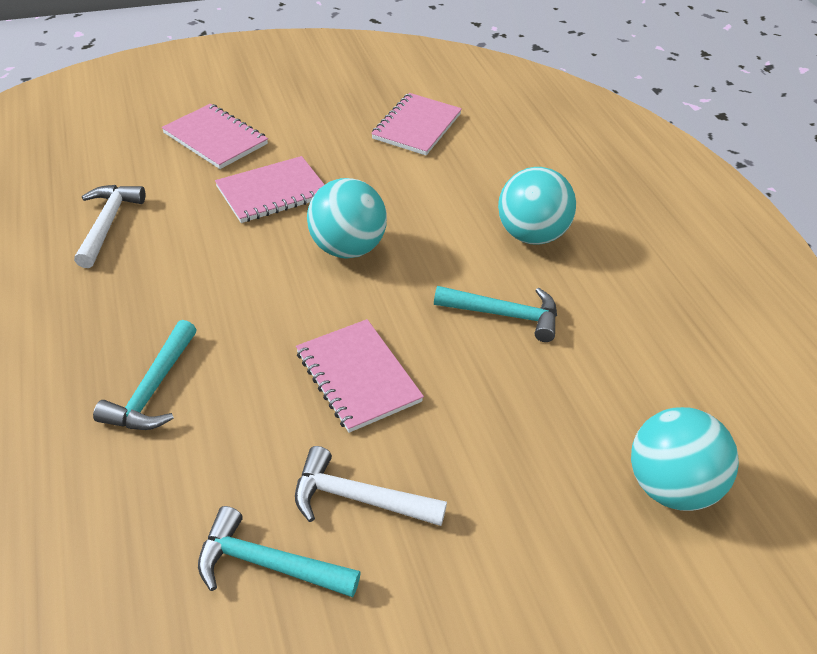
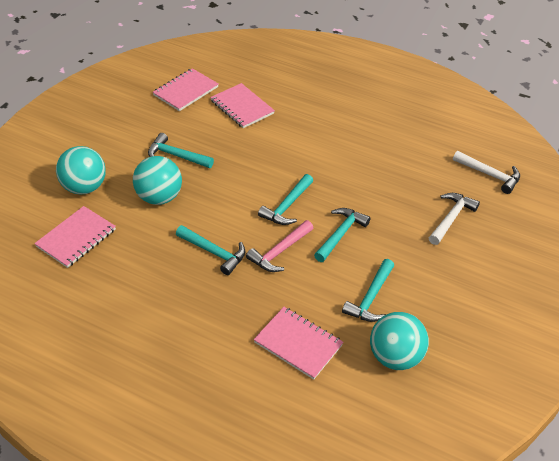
pink hammer: 0 -> 1
turquoise hammer: 3 -> 5

